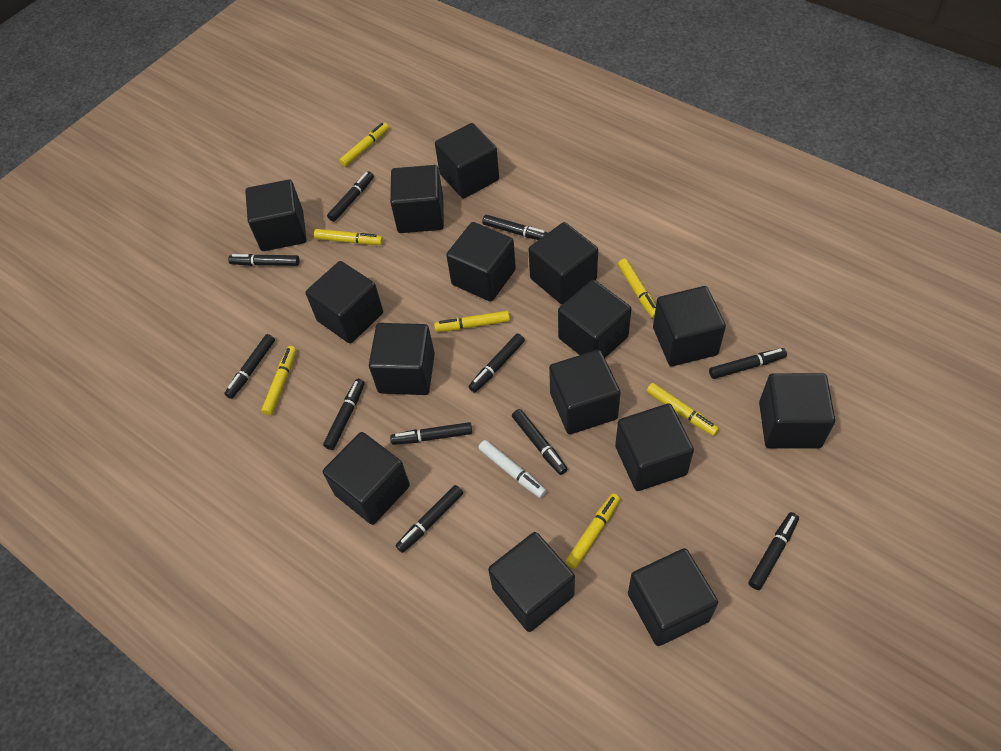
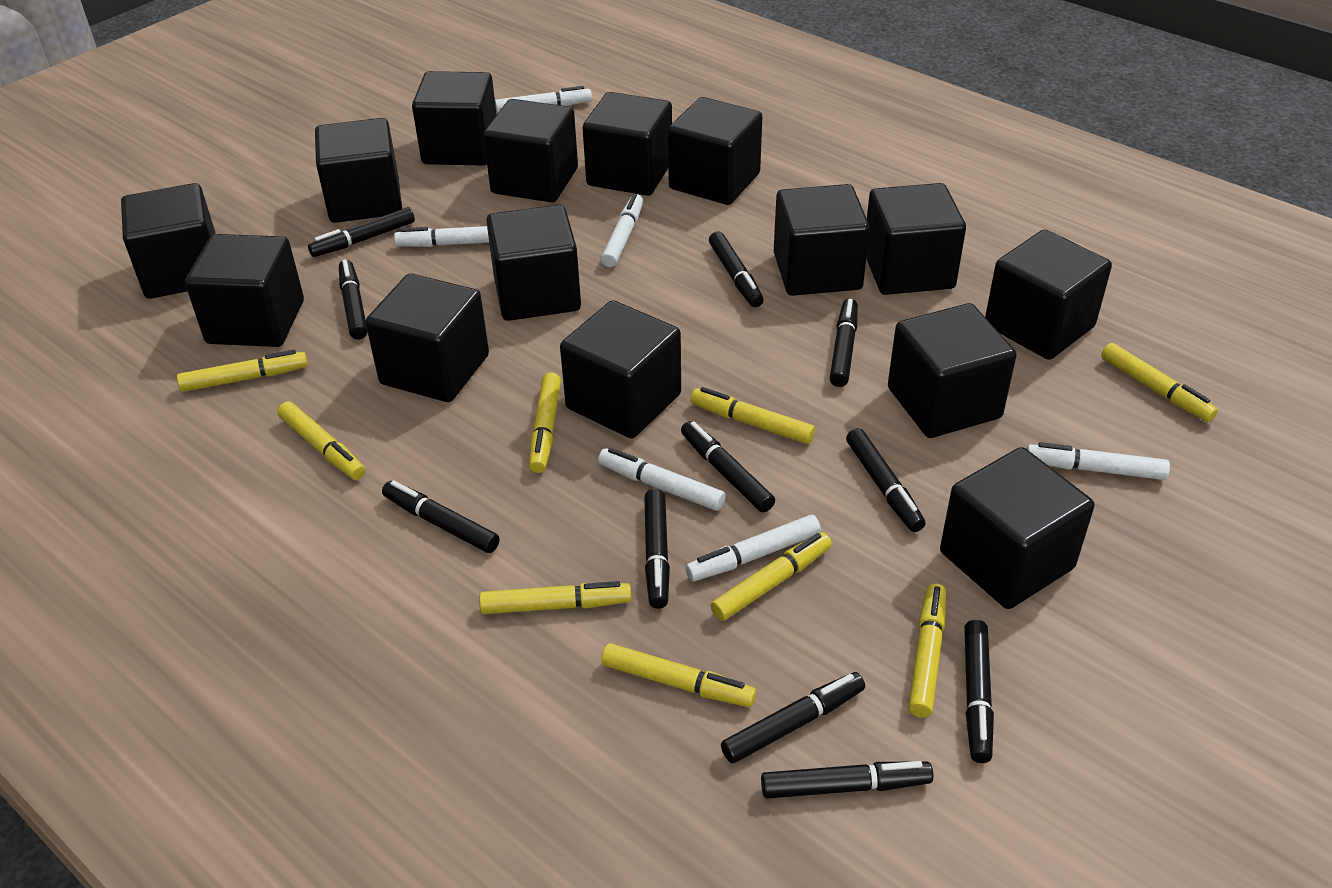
white marker: 1 -> 6
yellow marker: 7 -> 9

